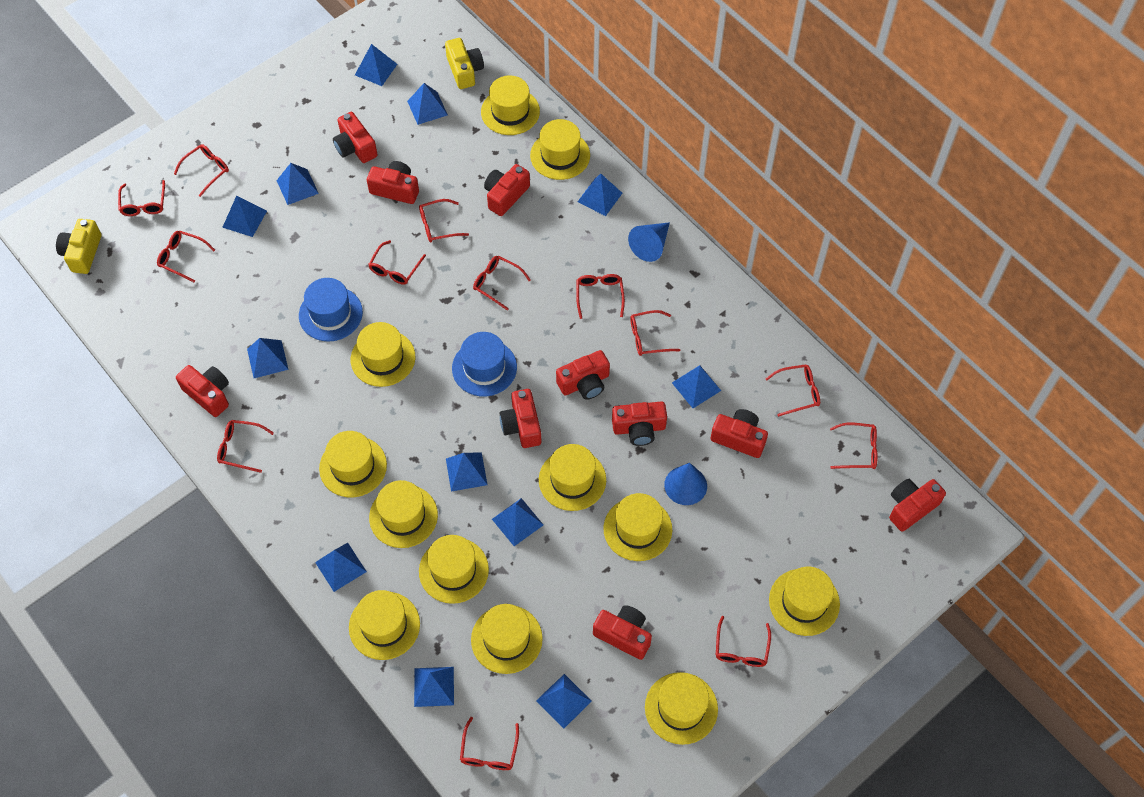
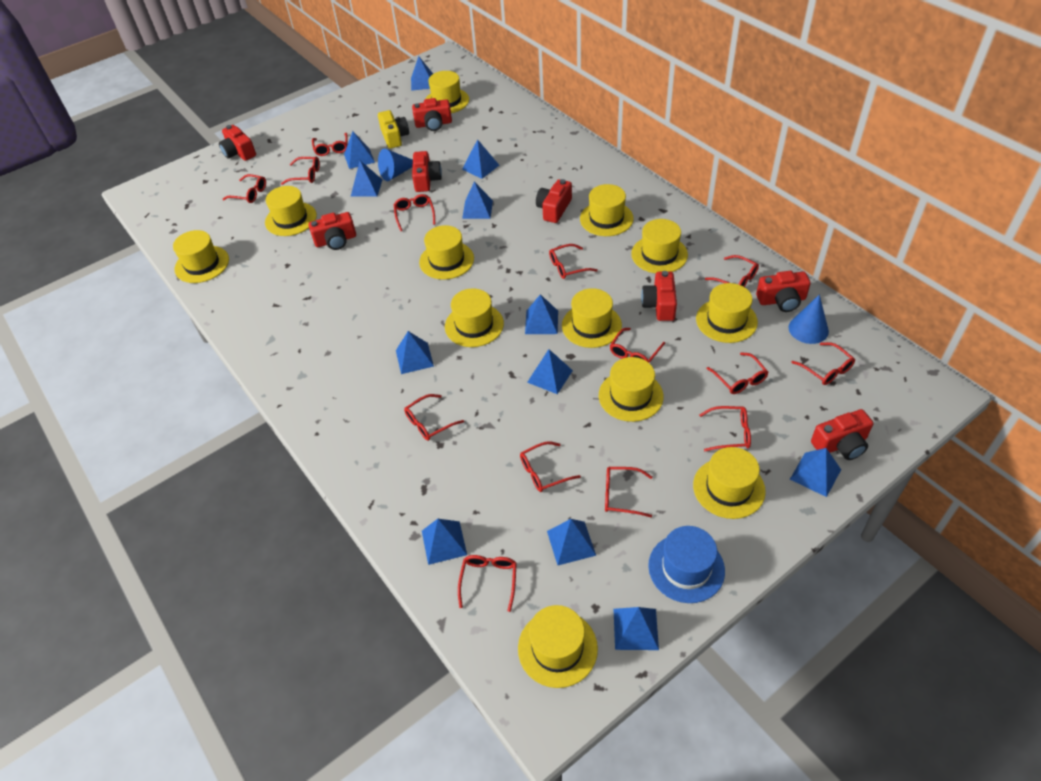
blue hat: 2 -> 1
red camera: 10 -> 8
red glasses: 13 -> 14
yellow camera: 2 -> 1

